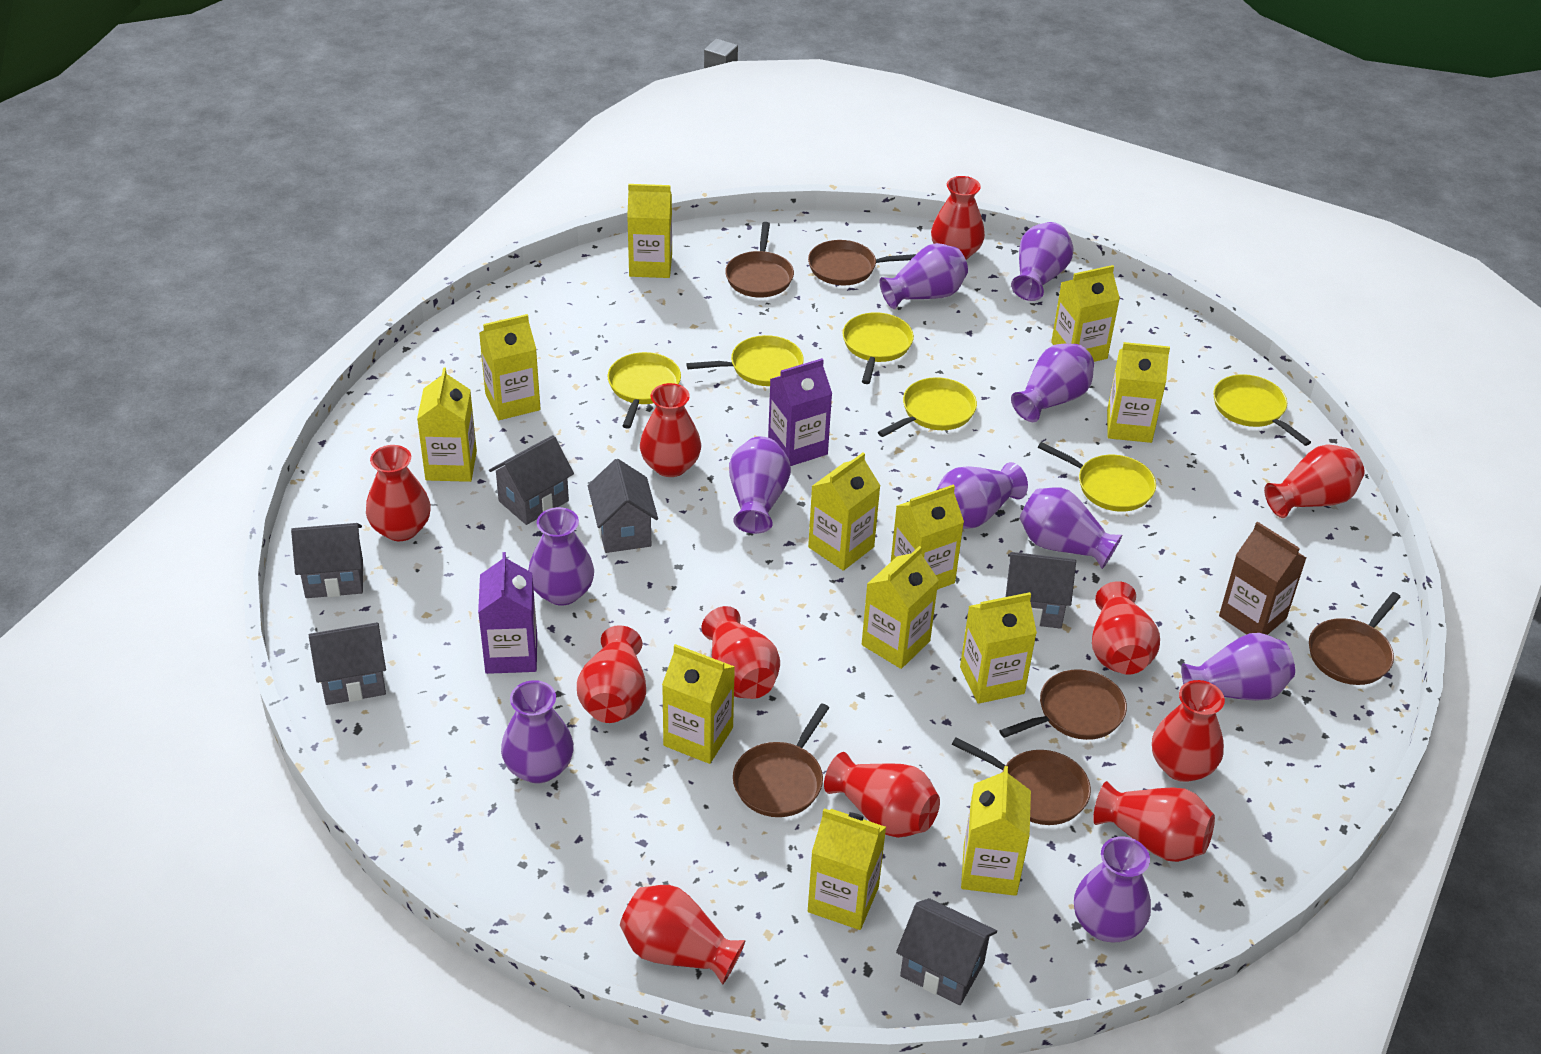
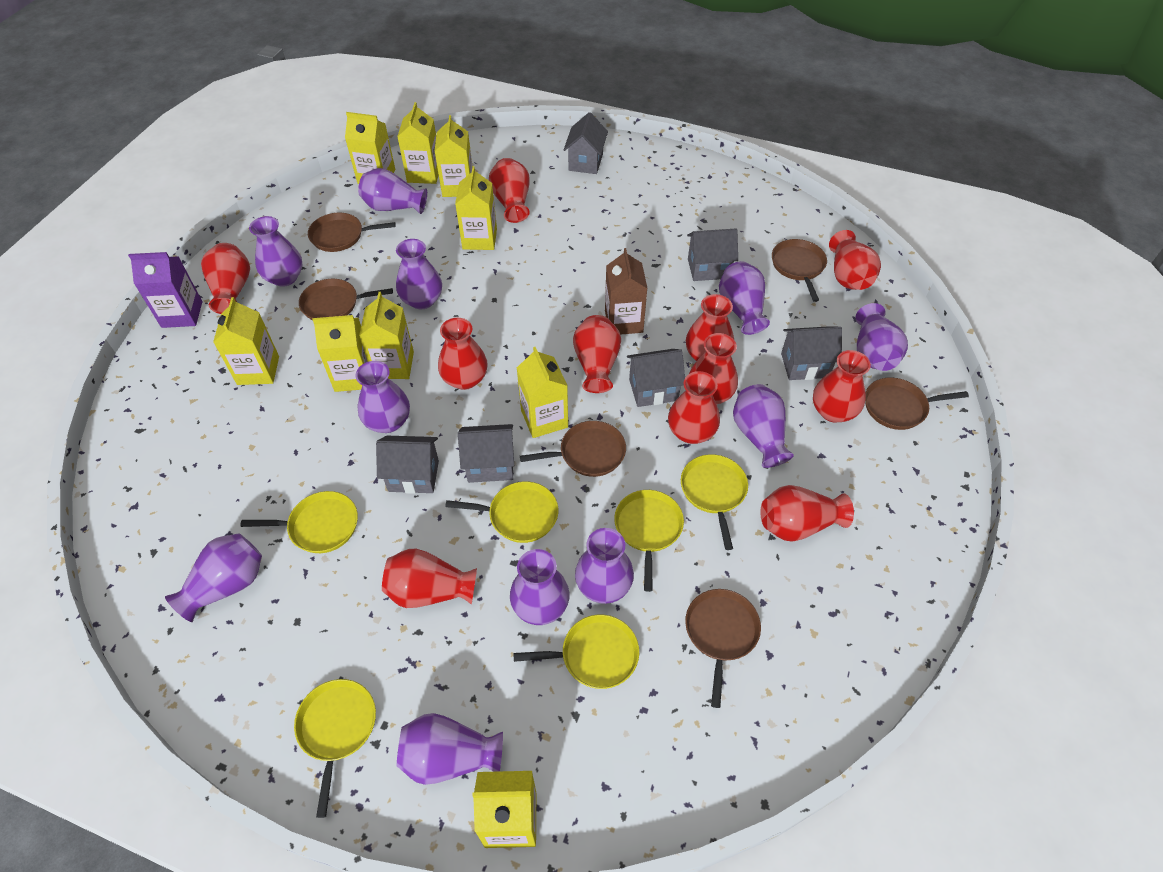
purple carton: 2 -> 1
purple vase: 10 -> 11
yellow carton: 12 -> 9

